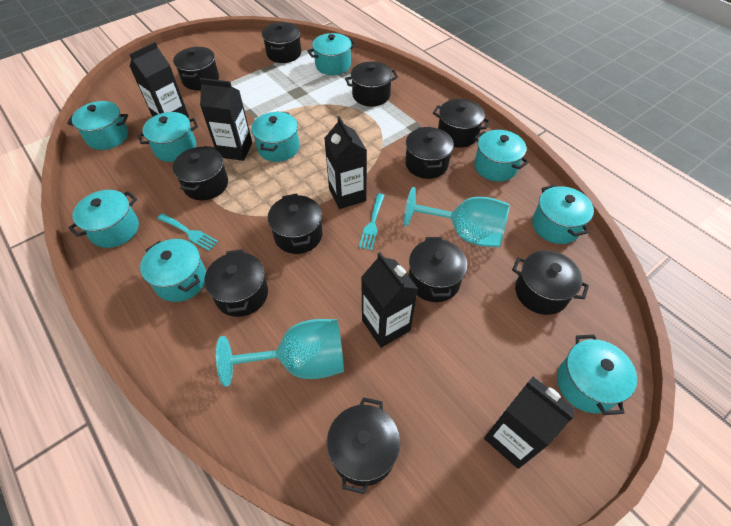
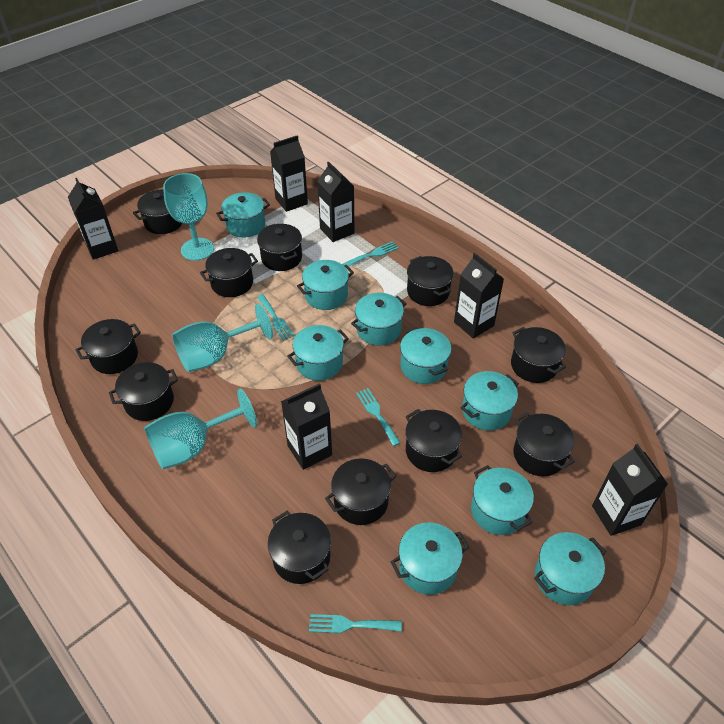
black carton: 5 -> 6
turquoise fork: 2 -> 4
turquoise goblet: 2 -> 3

